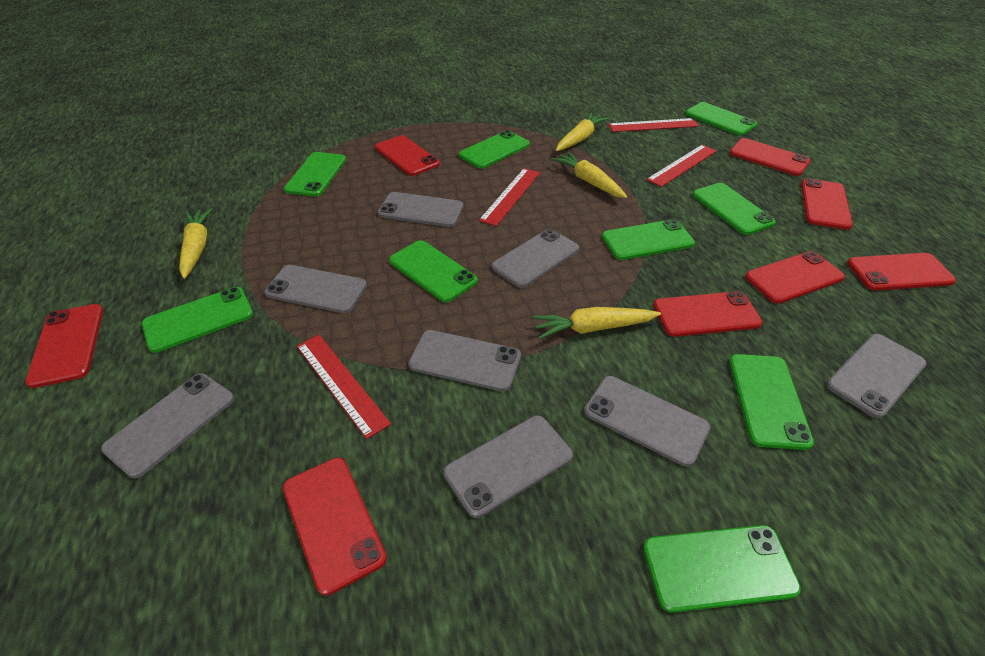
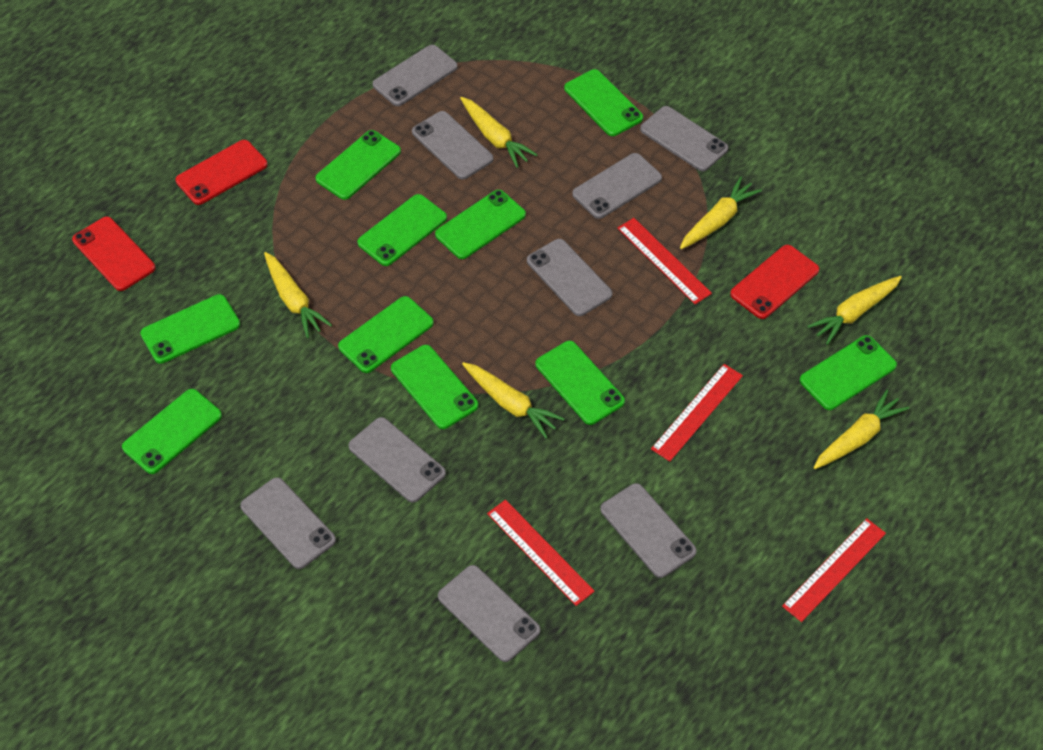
green phone: 9 -> 10
grey phone: 8 -> 9
red phone: 8 -> 3
yellow carrot: 4 -> 6

